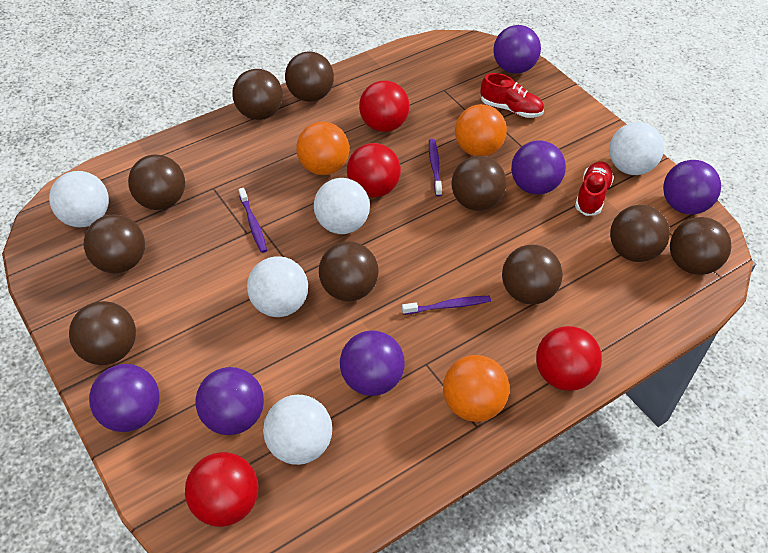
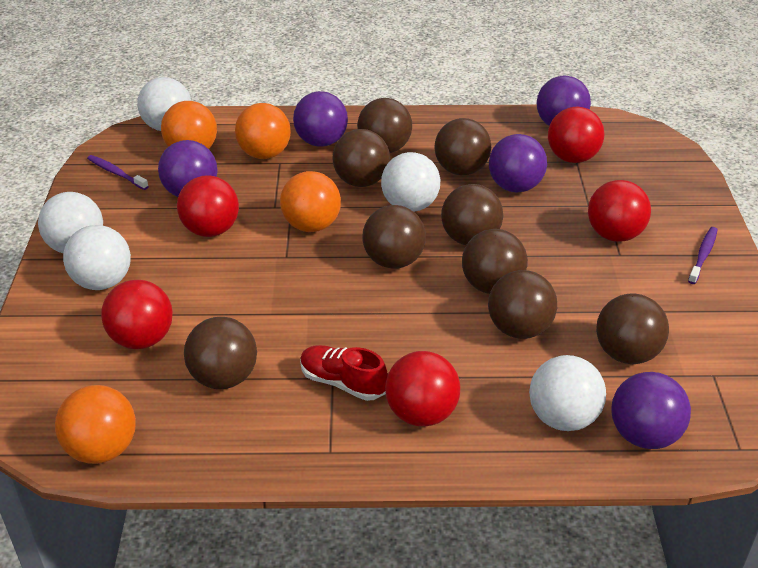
brown ball: 10 -> 9
orange ball: 3 -> 4
purple ball: 6 -> 5
purple toothbrush: 3 -> 2
red ball: 4 -> 5
red shoe: 2 -> 1

